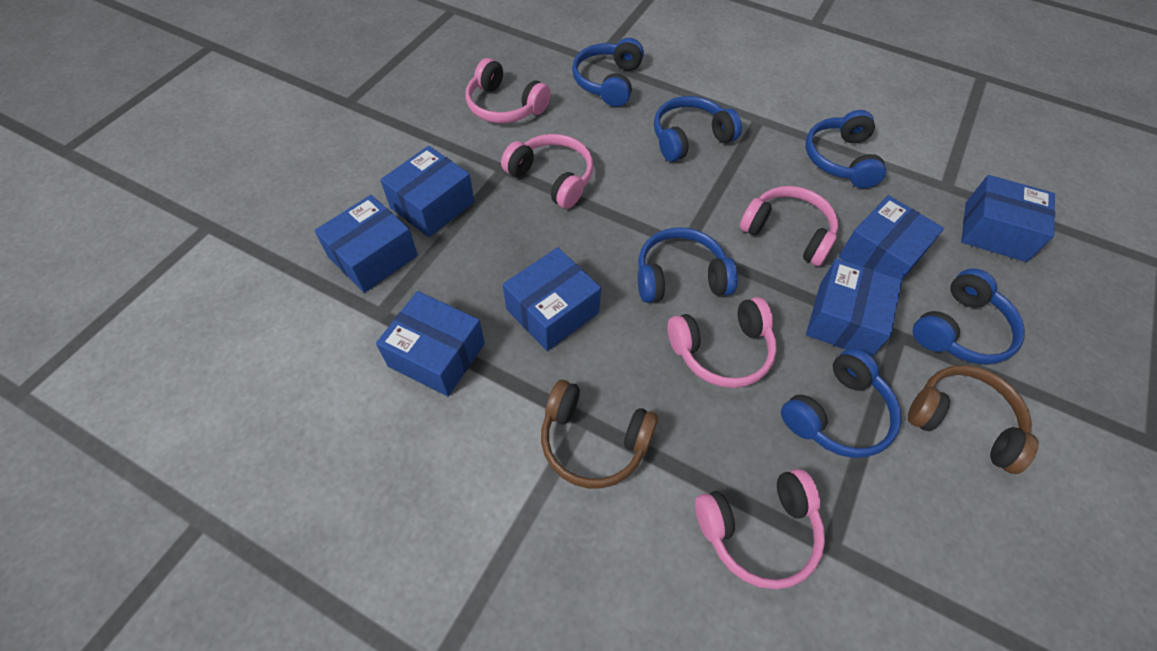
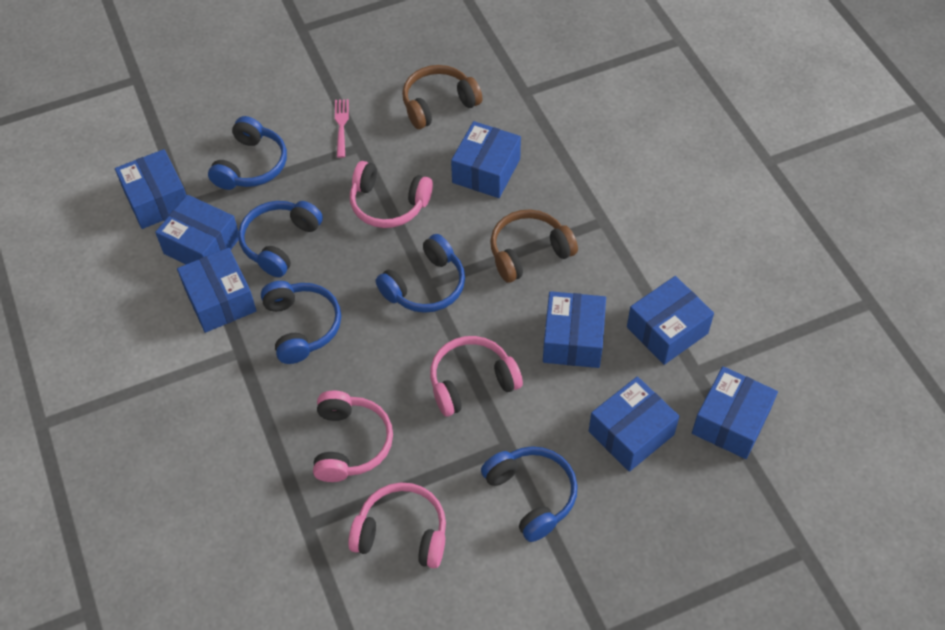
blue box: 7 -> 8
blue headphones: 6 -> 5
pink fork: 0 -> 1
pink headphones: 5 -> 4

